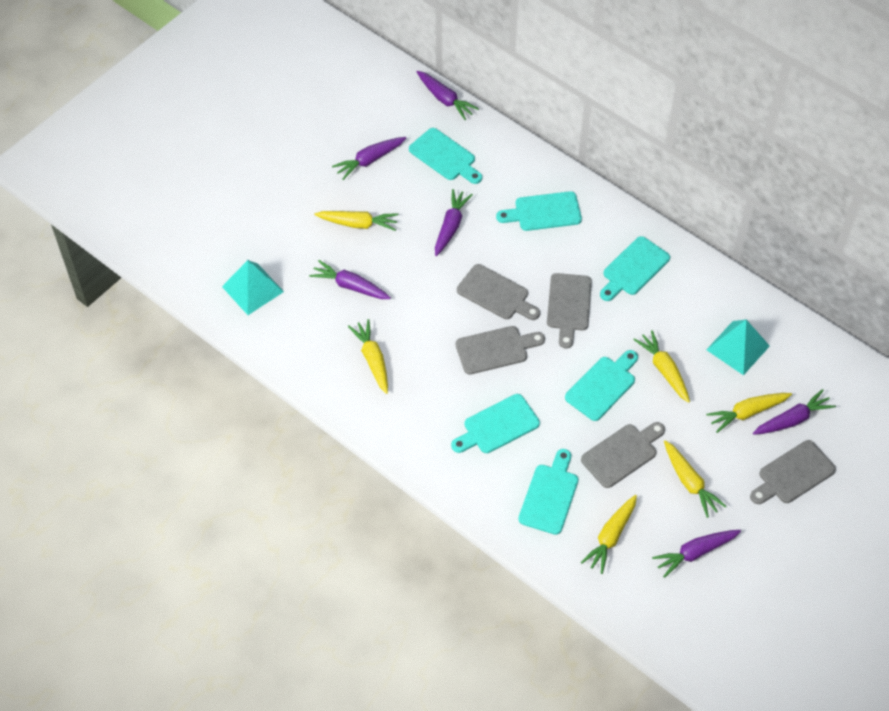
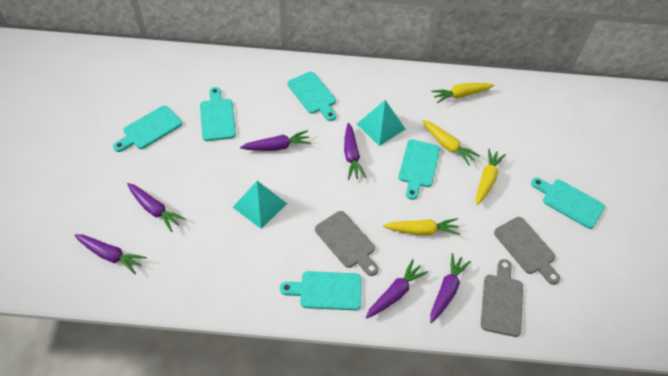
grey cutting board: 5 -> 3
yellow carrot: 6 -> 4

